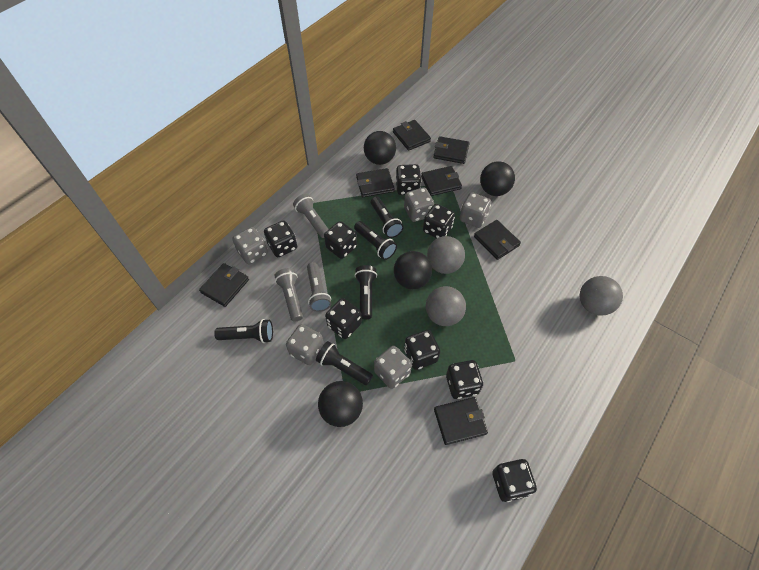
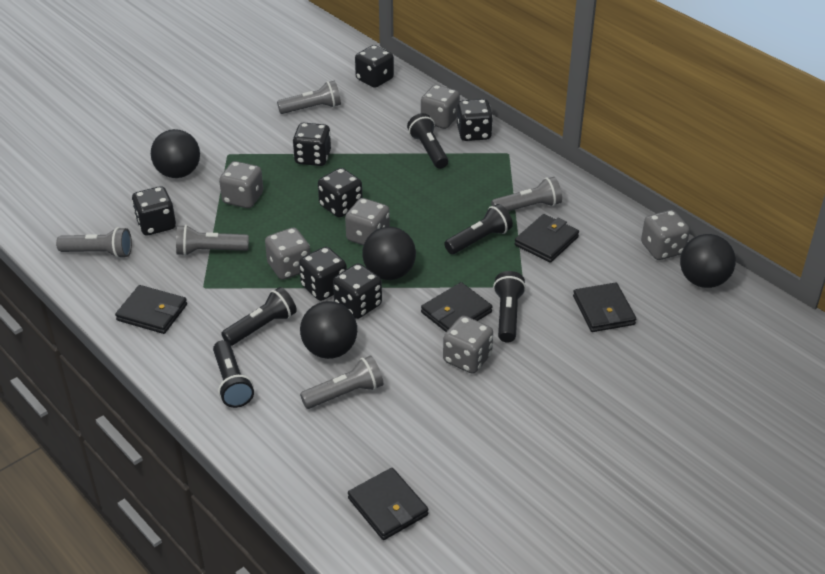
black dice: 8 -> 7
black wallet: 7 -> 5
grey ball: 3 -> 0
grey dice: 5 -> 6
grey flashlight: 3 -> 5

